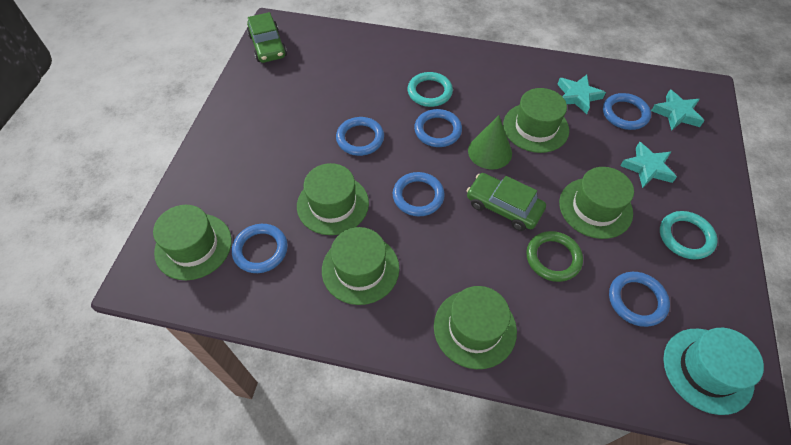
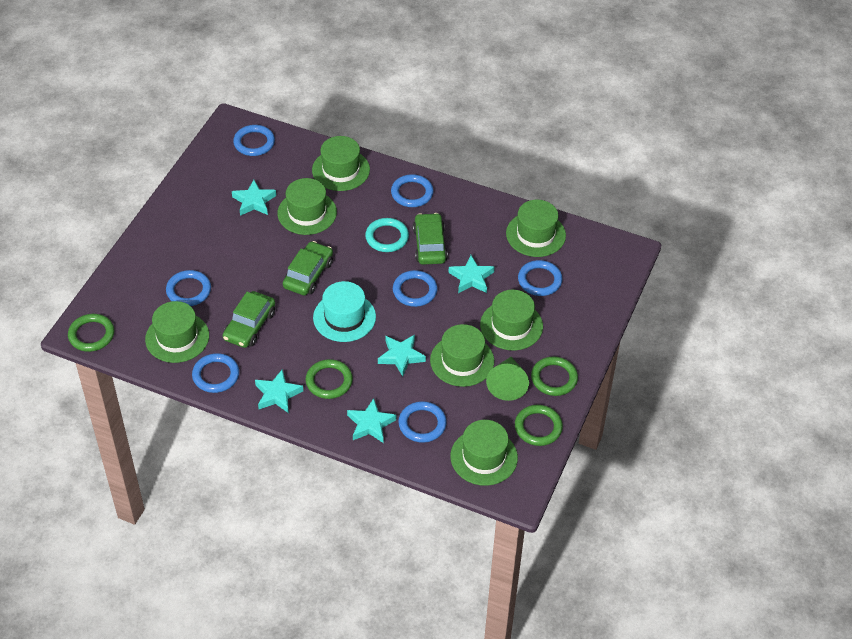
blue ring: 6 -> 7
green car: 2 -> 3
green hat: 6 -> 7
green ring: 1 -> 4
turquoise ring: 2 -> 1
turquoise star: 3 -> 5

